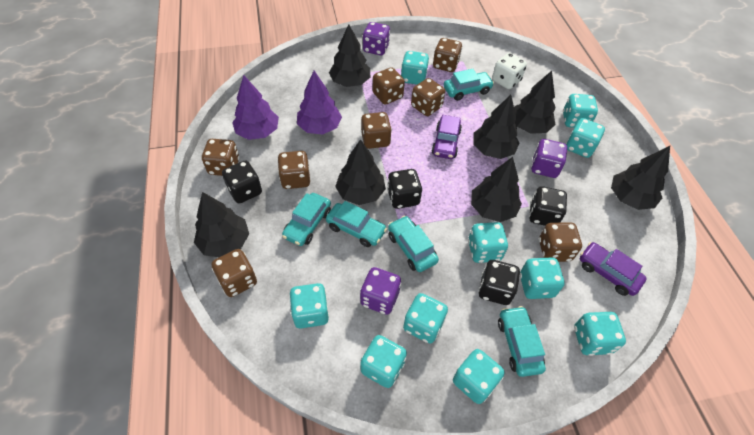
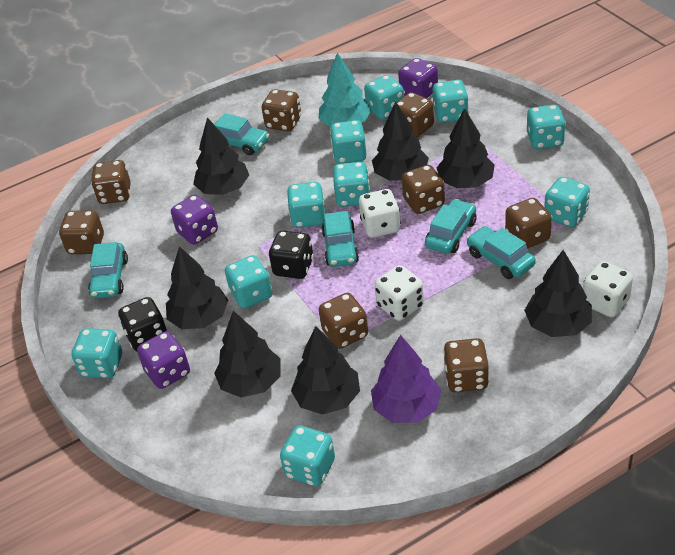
black dice: 4 -> 2
purple car: 2 -> 0
purple tree: 2 -> 1
turquoise tree: 0 -> 1
white dice: 1 -> 3

